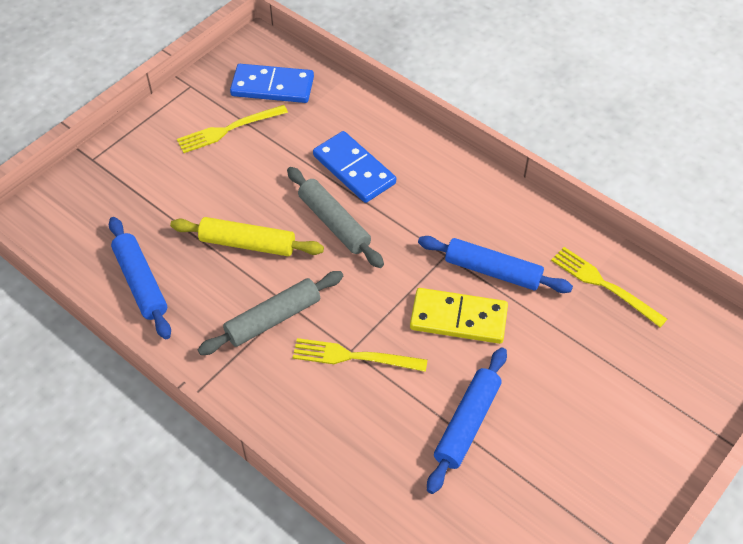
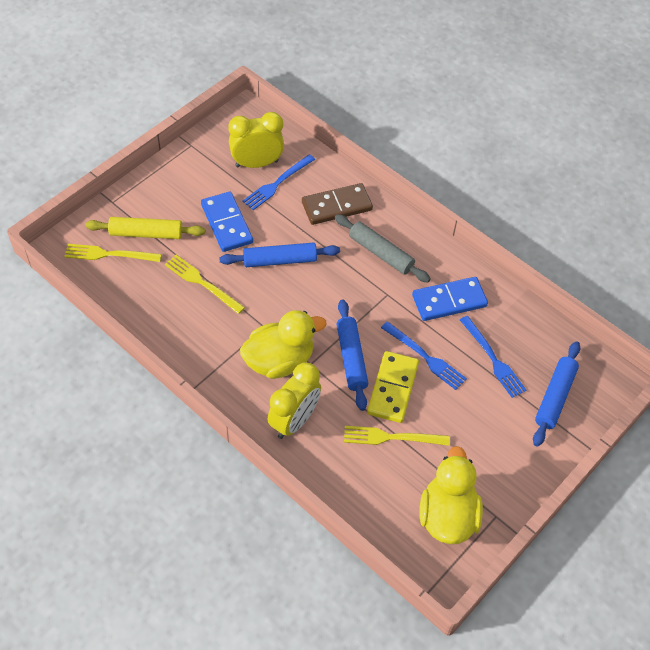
blue fork: 0 -> 3
brown domino: 0 -> 1
grey rolling pin: 2 -> 1
yellow clock: 0 -> 2
yellow duck: 0 -> 2

